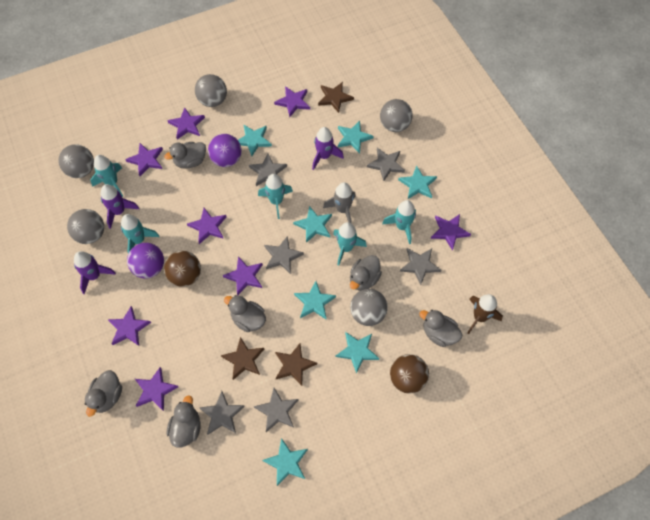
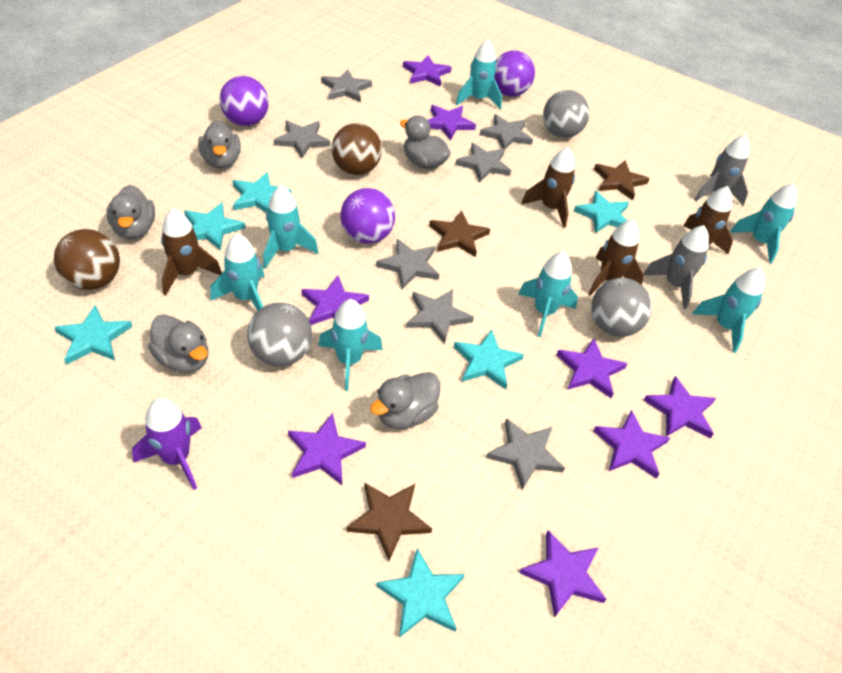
brown rocket: 1 -> 4
grey ball: 5 -> 3
grey duck: 6 -> 5
grey rocket: 1 -> 2
grey star: 6 -> 7
purple ball: 2 -> 3
purple rocket: 3 -> 1
turquoise rocket: 5 -> 7
turquoise star: 7 -> 6

